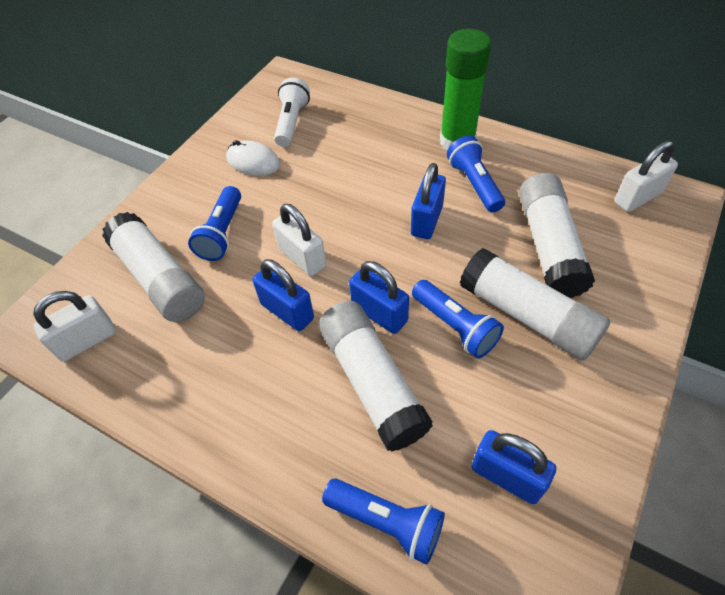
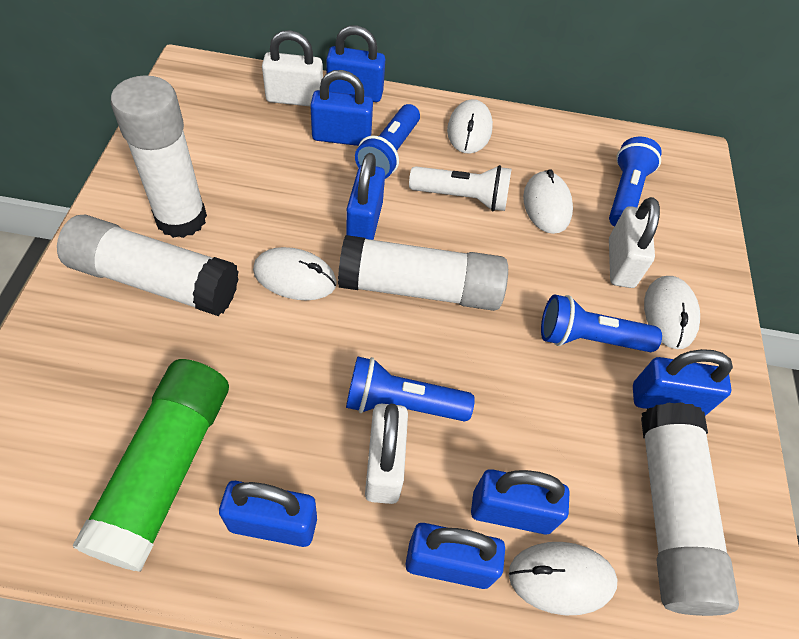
blue padlock: 4 -> 7
white mouse: 1 -> 5

